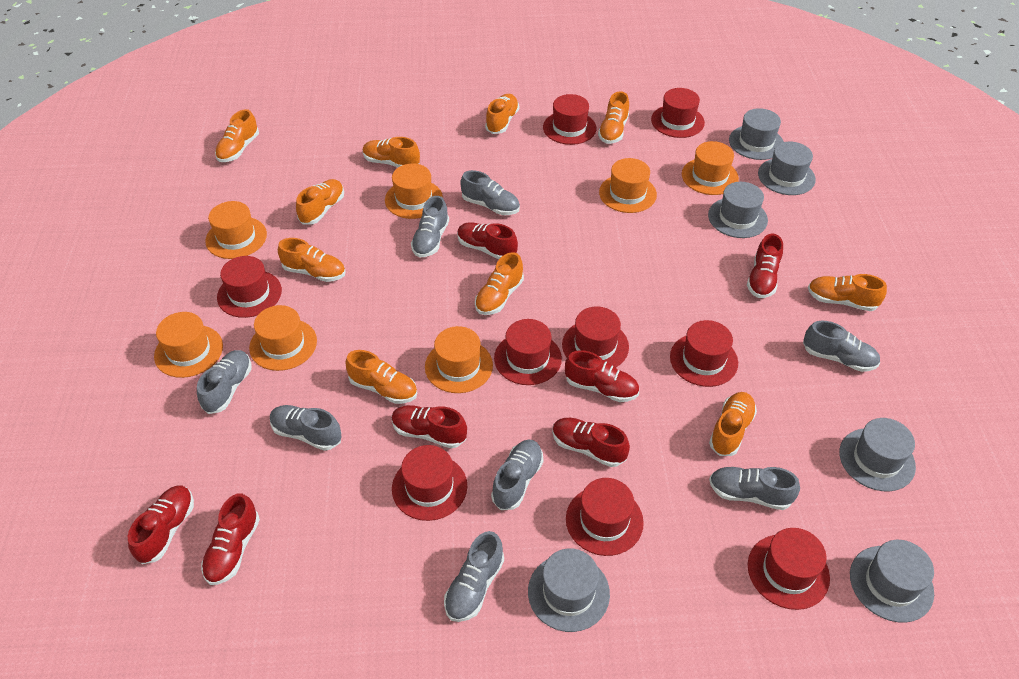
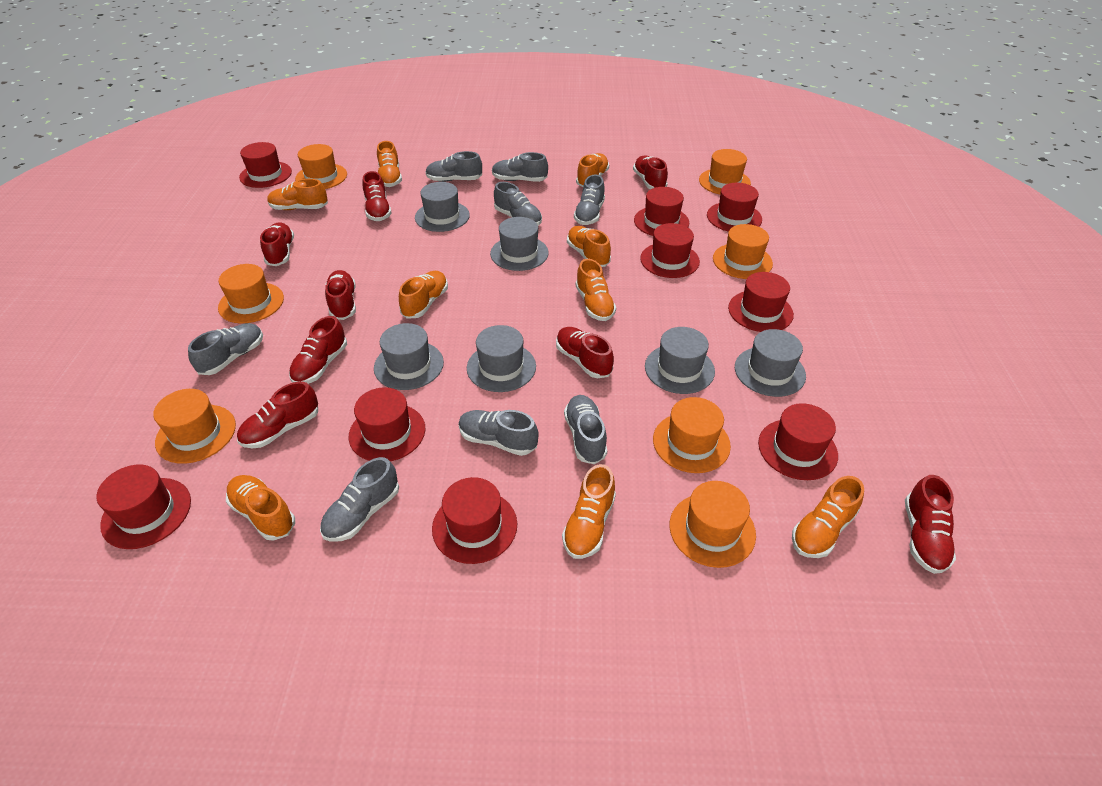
orange shoe: 10 -> 9
red shoe: 7 -> 8

